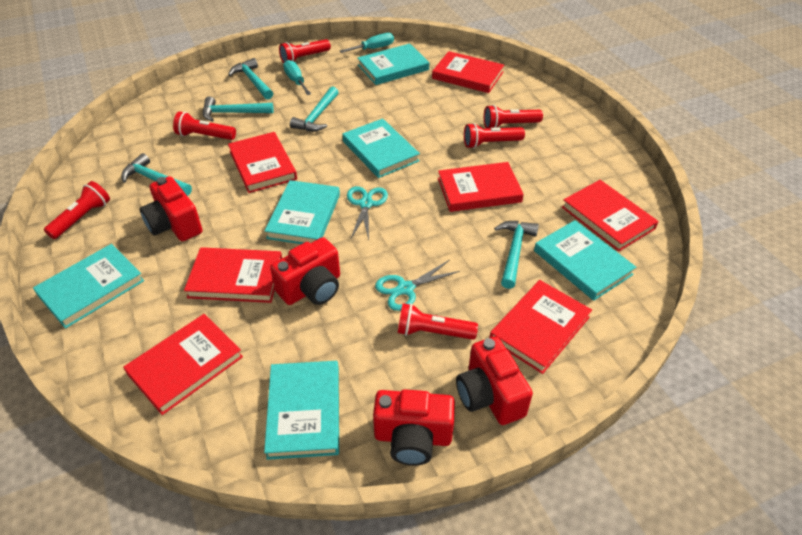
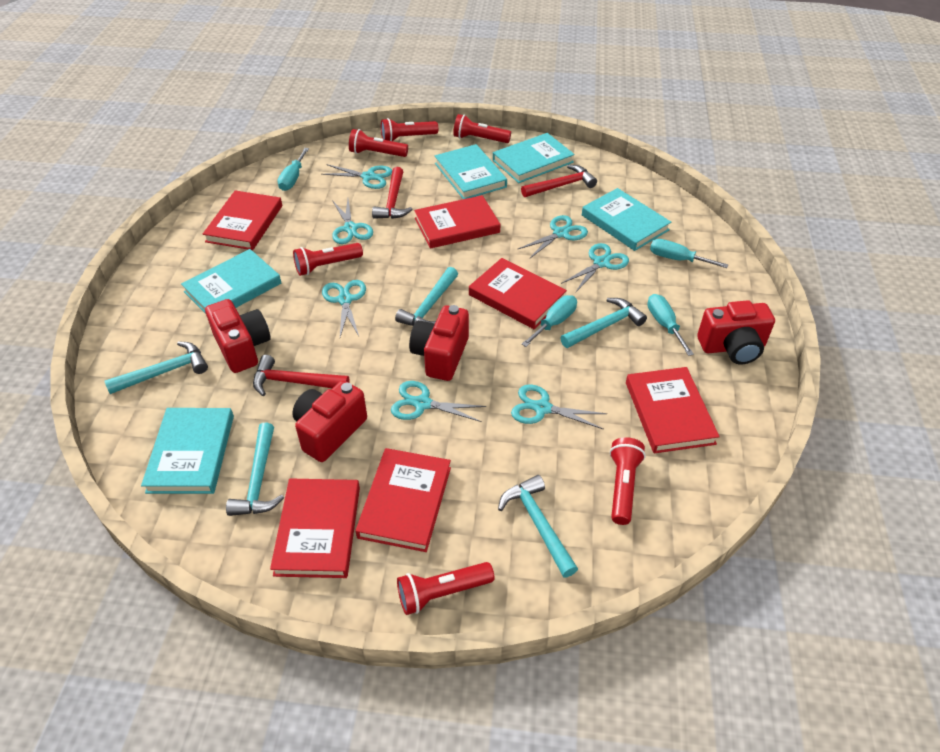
red book: 7 -> 6
red hammer: 0 -> 3
turquoise book: 6 -> 5
turquoise scissors: 2 -> 7
turquoise screwdriver: 2 -> 4

